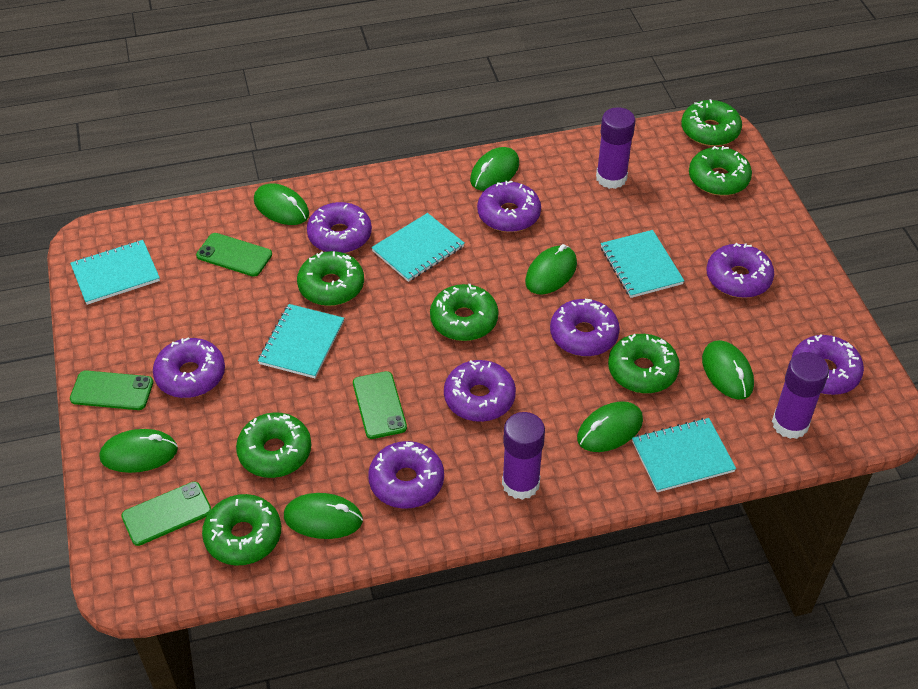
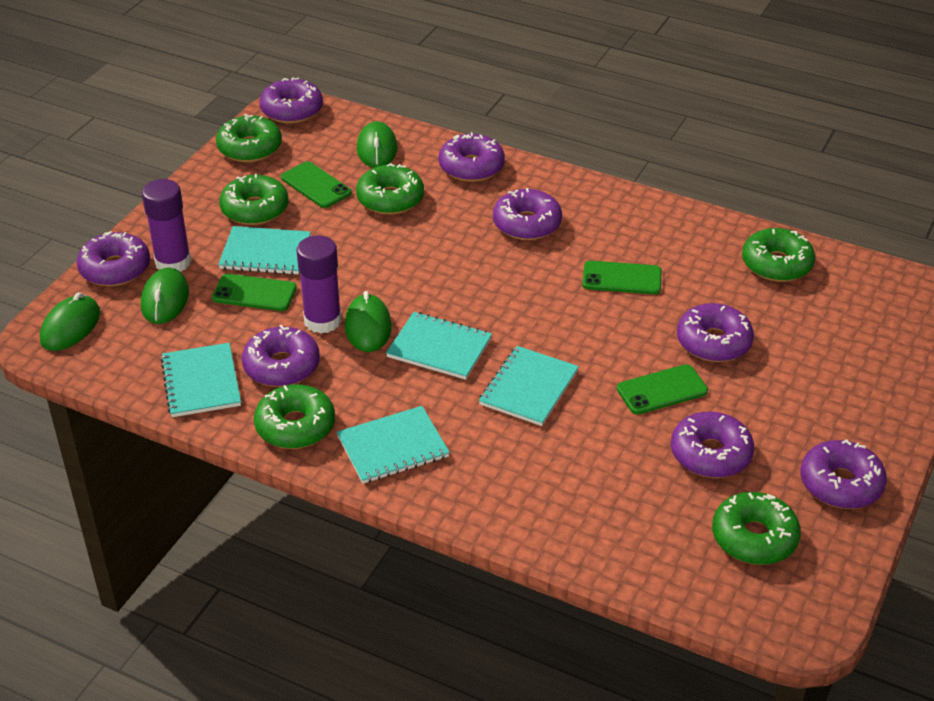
green donut: 7 -> 6
green mouse: 7 -> 4
purple glue stick: 3 -> 2

